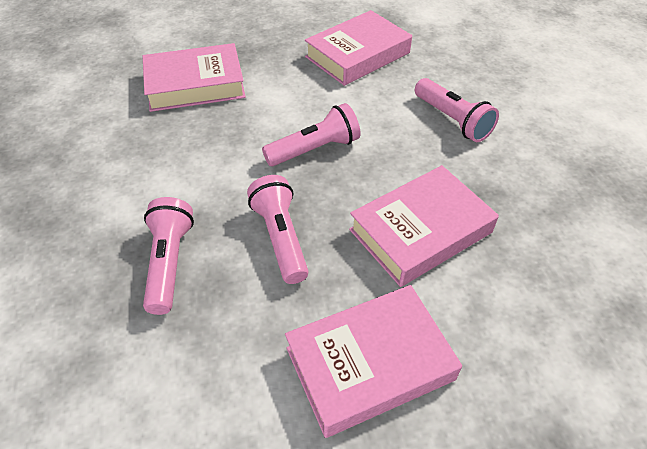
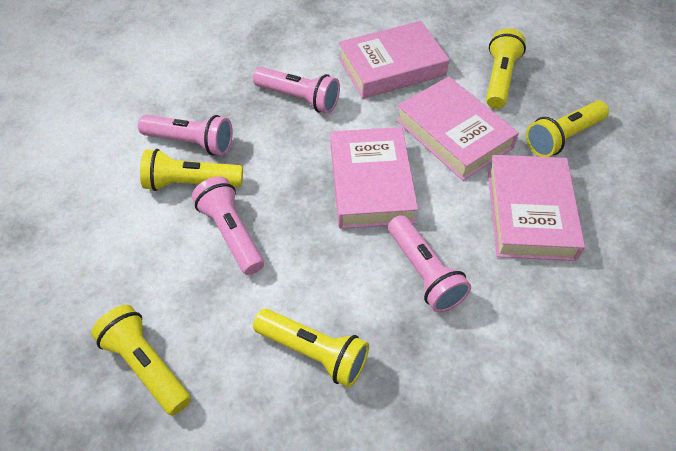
yellow flashlight: 0 -> 5

